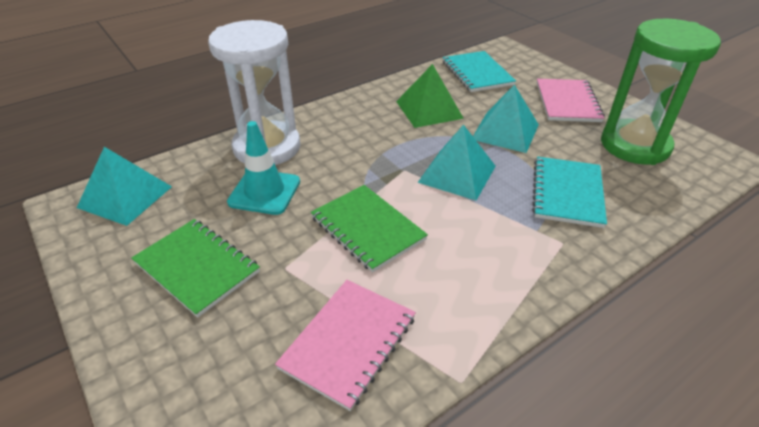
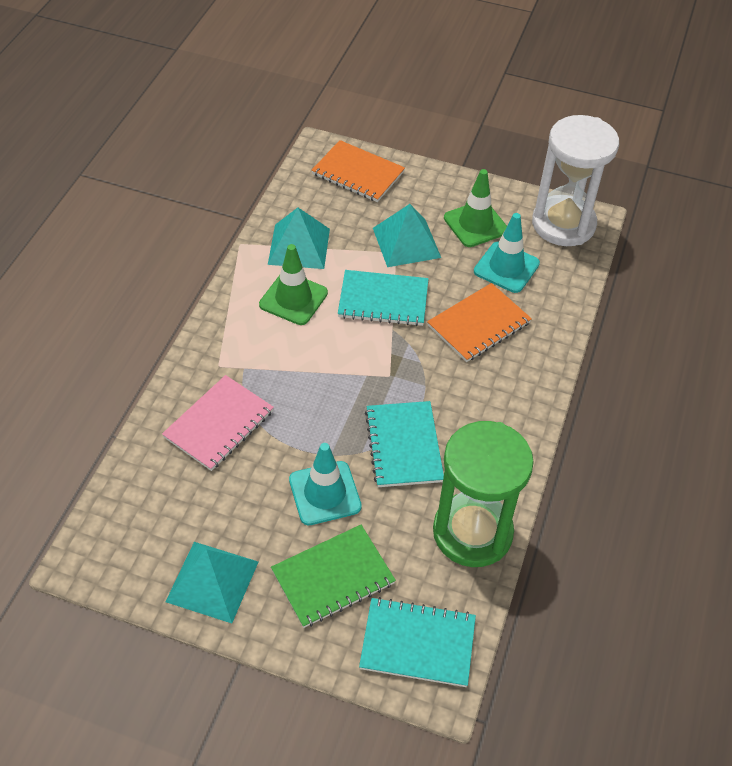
green notebook: 2 -> 1
green pyramid: 1 -> 0
green traffic cone: 0 -> 2
orange notebook: 0 -> 2
pink notebook: 2 -> 1
turquoise notebook: 2 -> 3
turquoise traffic cone: 1 -> 2

